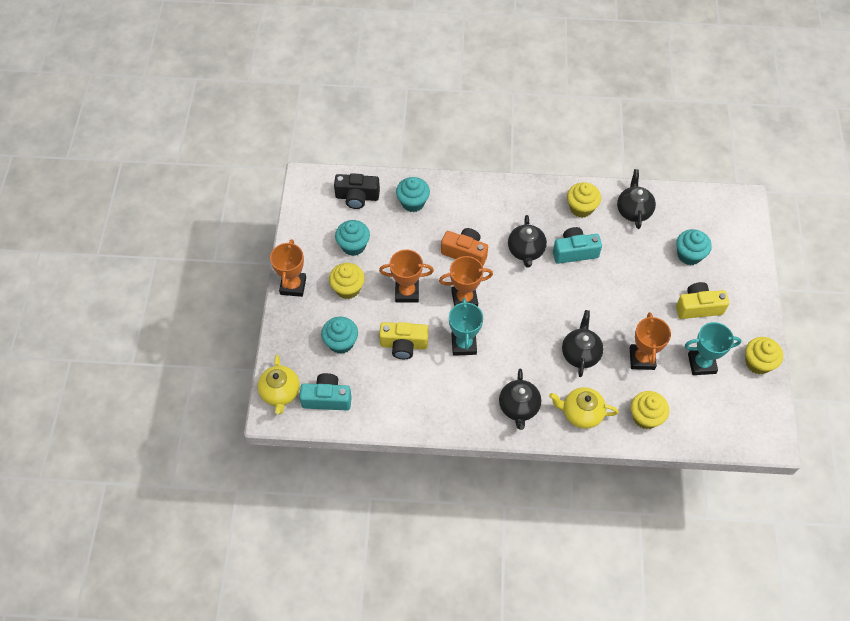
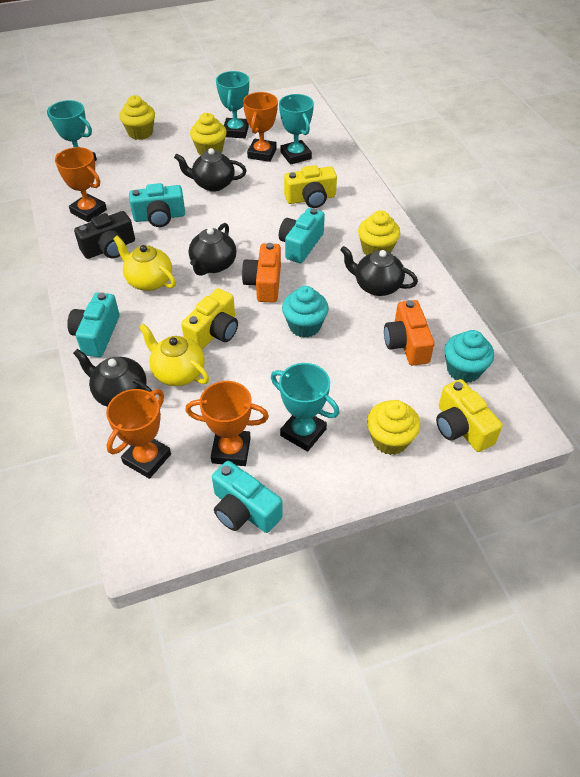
orange camera: 1 -> 2
turquoise camera: 2 -> 4
turquoise cupcake: 4 -> 2
turquoise trophy: 2 -> 4
yellow camera: 2 -> 3

